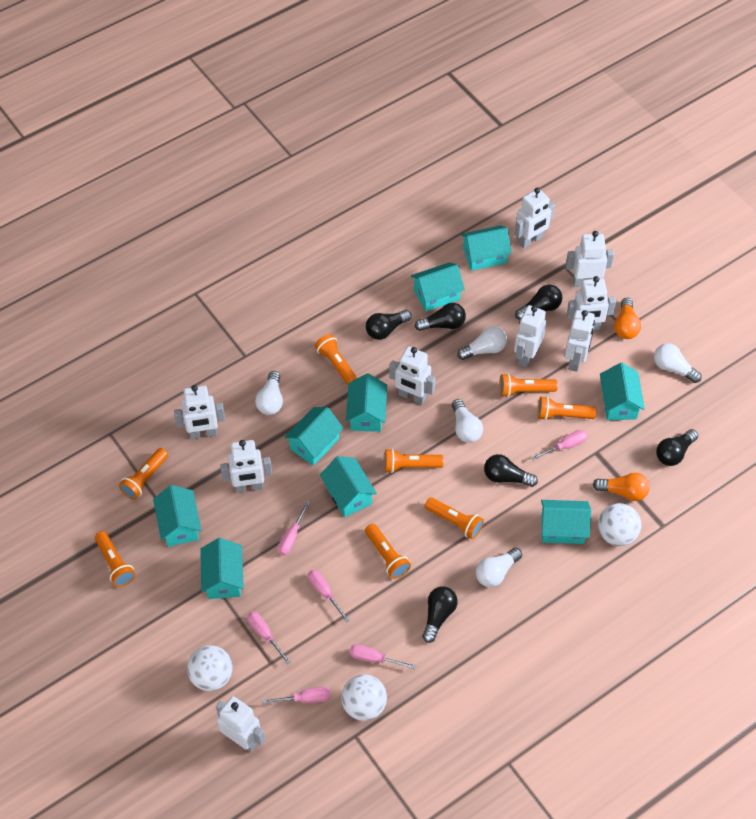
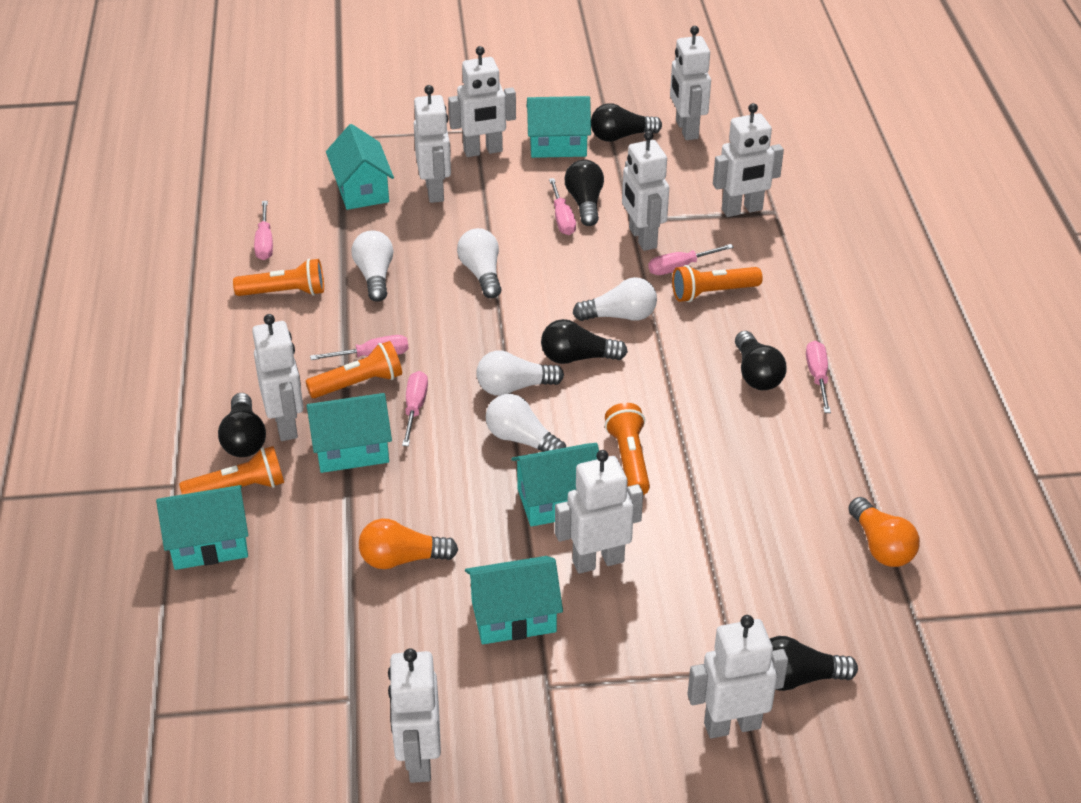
orange flashlight: 8 -> 5
turquoise house: 9 -> 6
white ball: 3 -> 0

